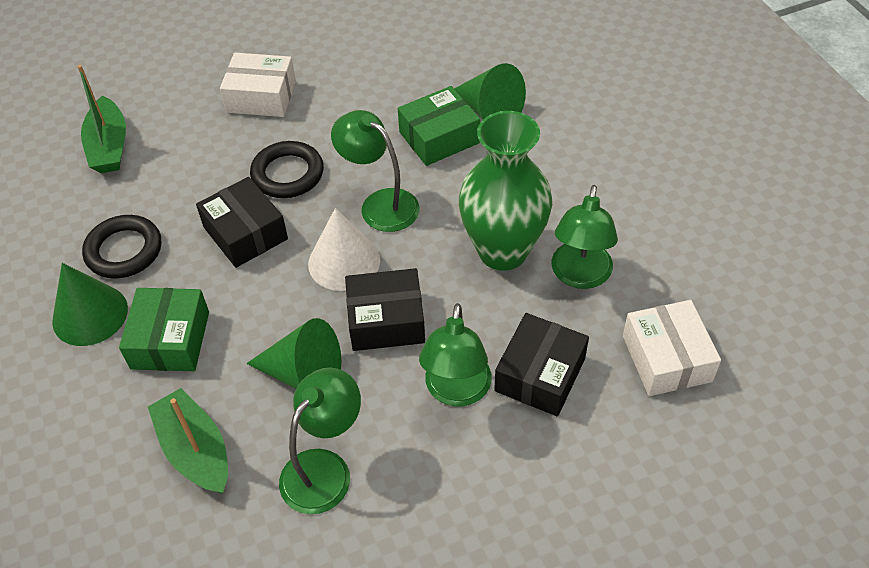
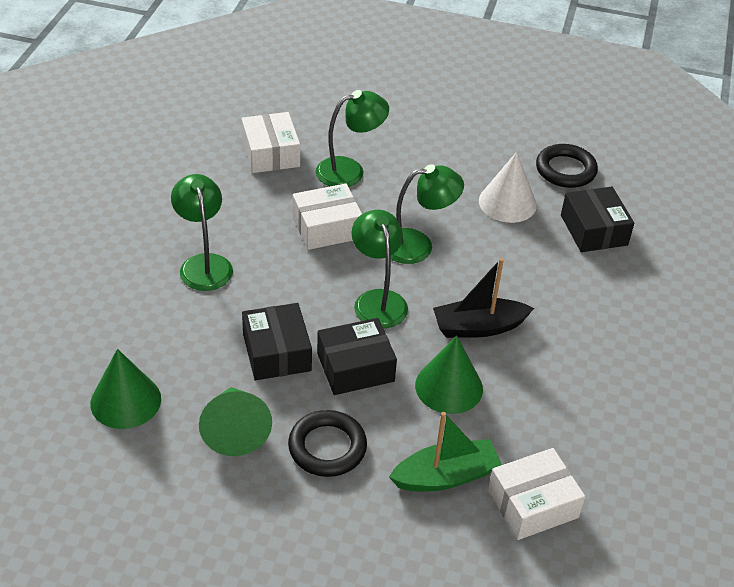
black boat: 0 -> 1
green boat: 2 -> 1
green box: 2 -> 0
green vase: 1 -> 0
white box: 2 -> 3

